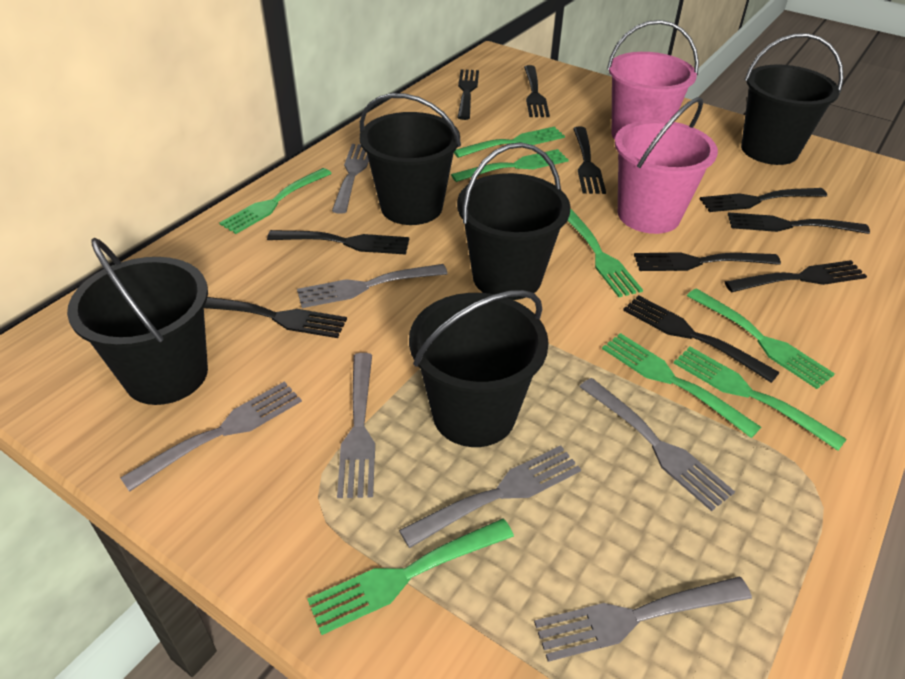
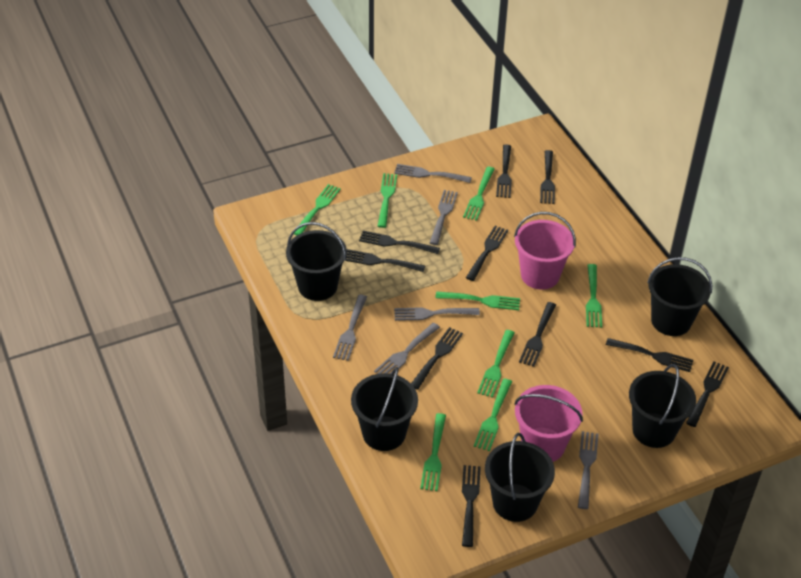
grey fork: 7 -> 6

